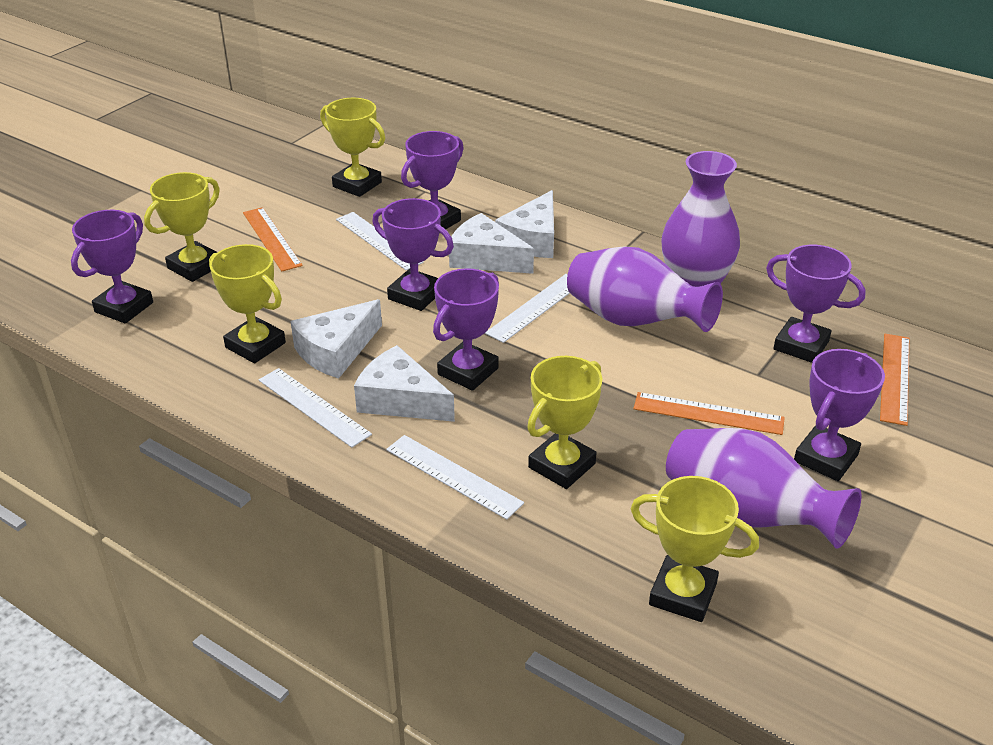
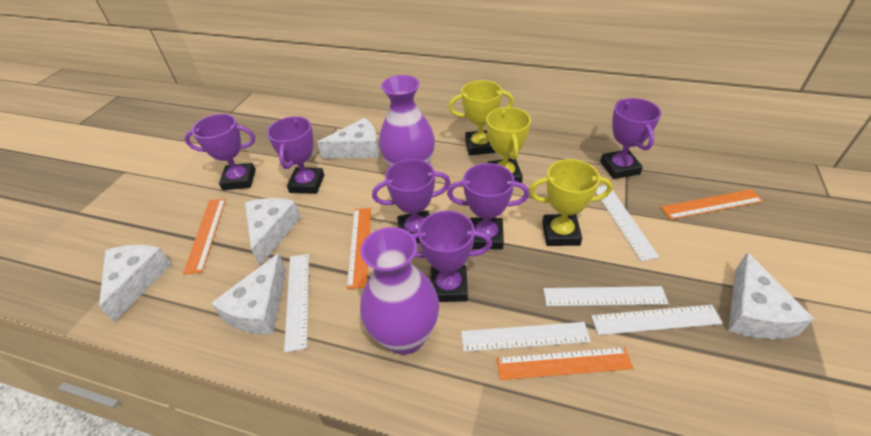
orange ruler: 3 -> 4
purple vase: 3 -> 2
white cheese: 4 -> 5
white ruler: 4 -> 5
yellow trophy: 5 -> 3

